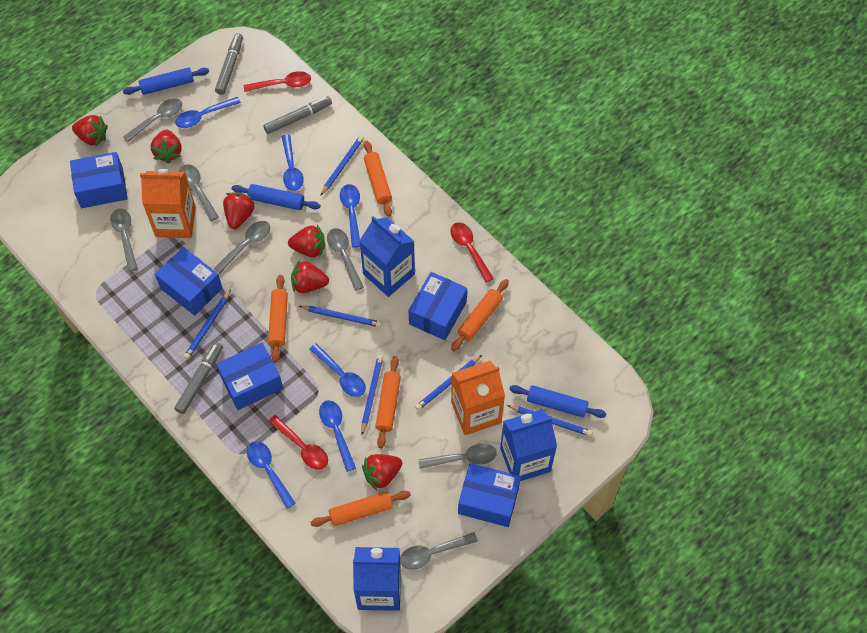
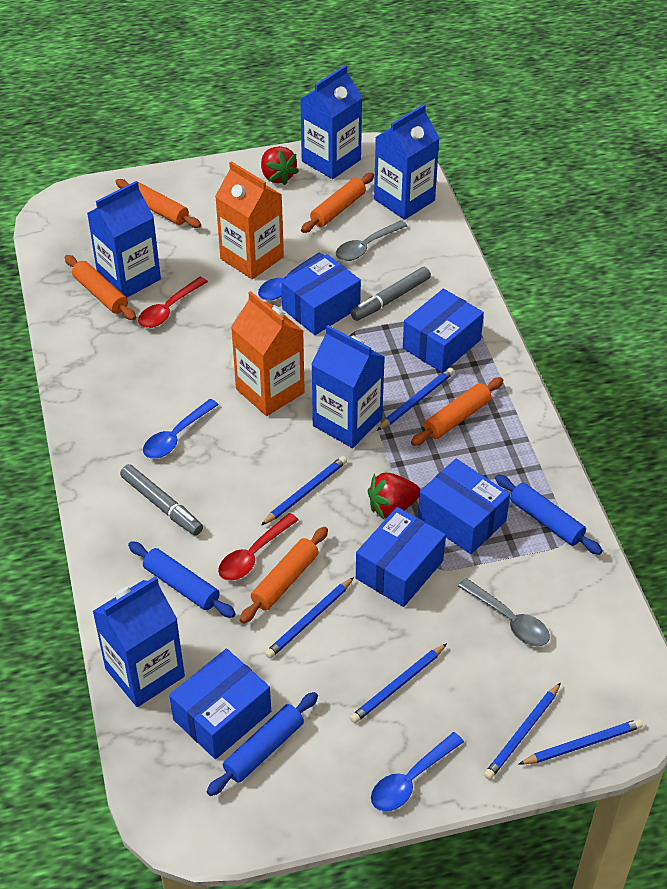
blue carton: 3 -> 5
blue spoon: 6 -> 3
grey marker: 3 -> 2
grey spoon: 7 -> 2
red spoon: 3 -> 2
red strawberry: 6 -> 2

